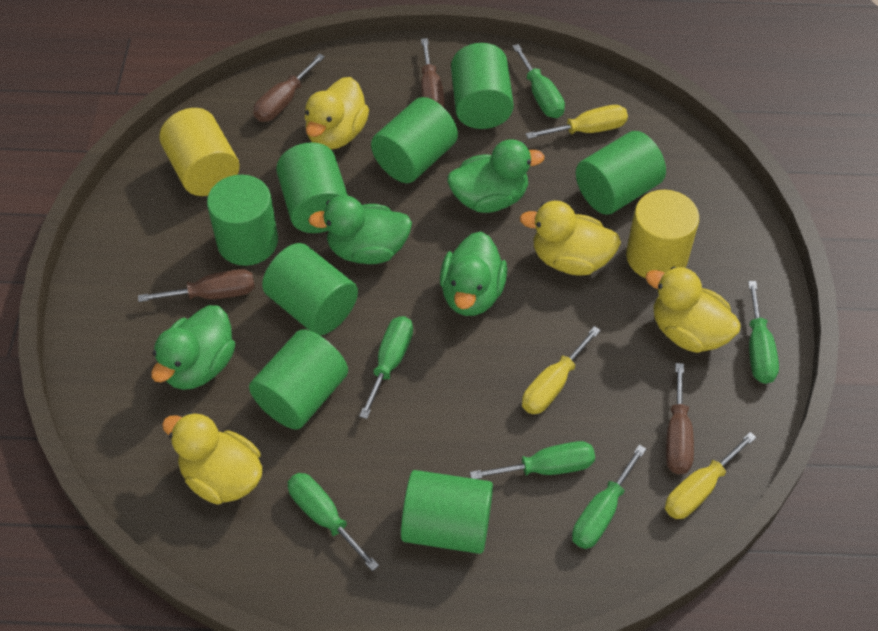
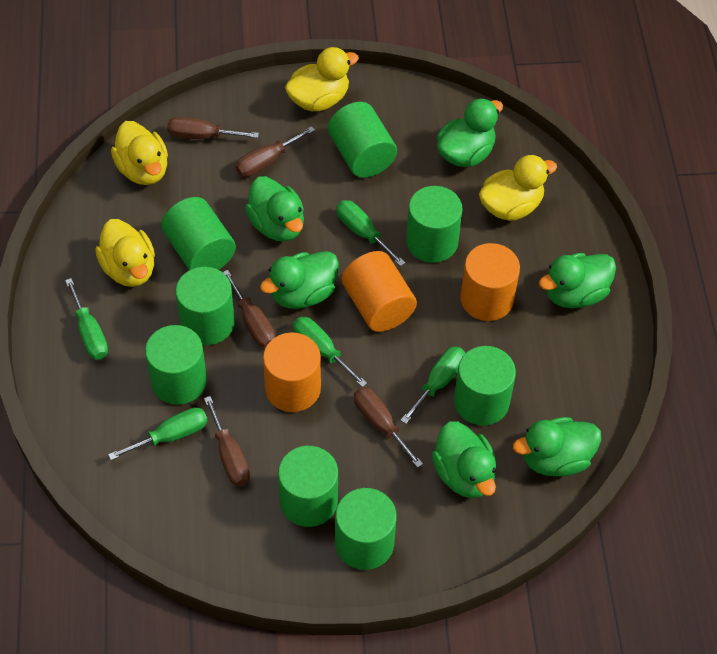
brown screwdriver: 4 -> 5
green duck: 4 -> 6
green screwdriver: 6 -> 5
orange cylinder: 0 -> 3
yellow cylinder: 2 -> 0
yellow screwdriver: 3 -> 0

